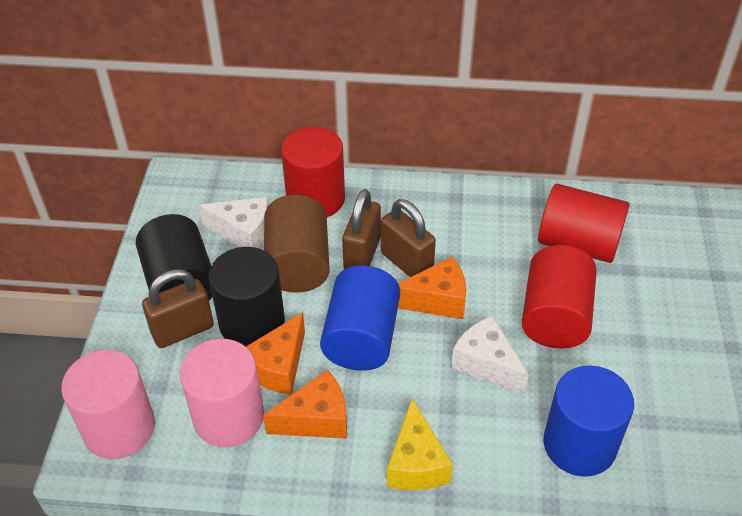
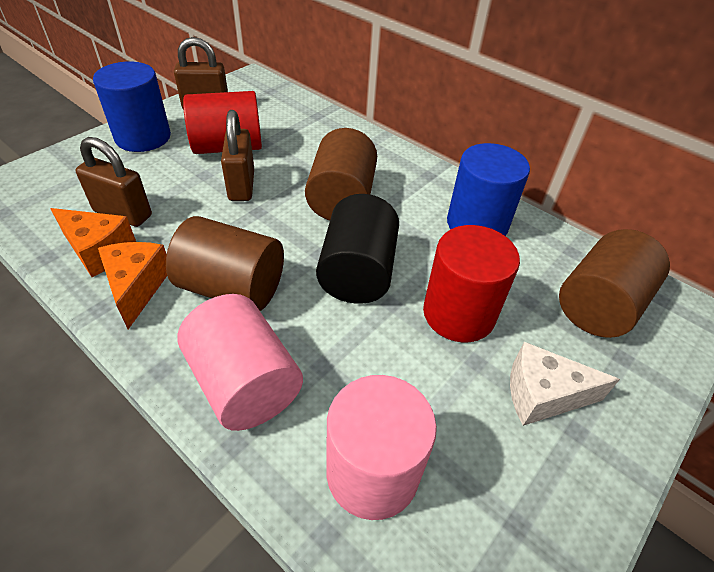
black cylinder: 2 -> 1
brown cylinder: 1 -> 3
orange cheese: 3 -> 2
red cylinder: 3 -> 2
white cheese: 2 -> 1
yellow cheese: 1 -> 0

